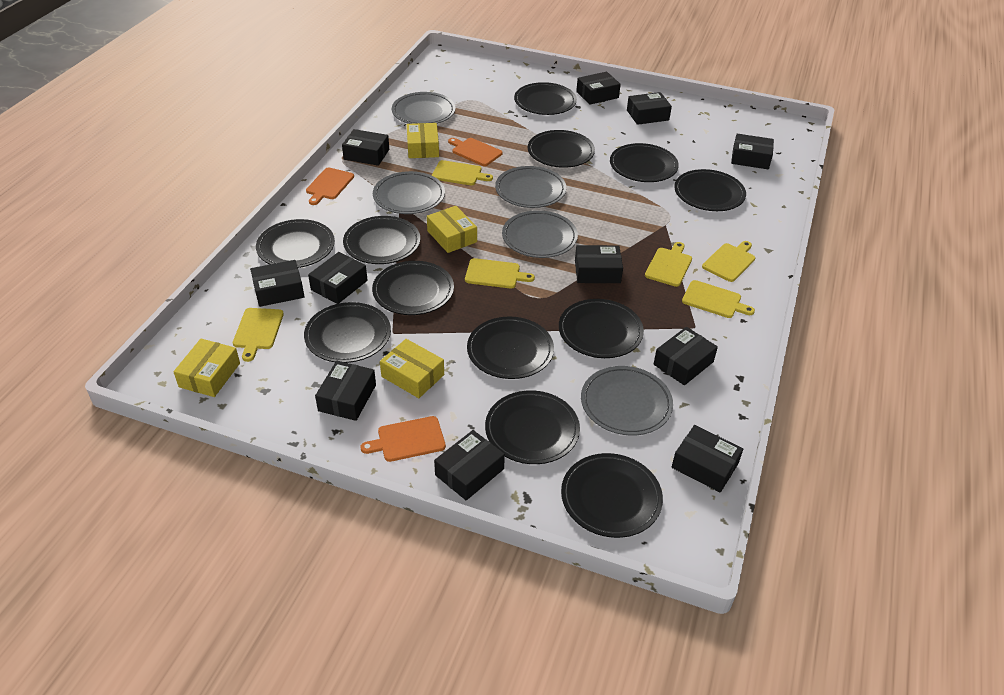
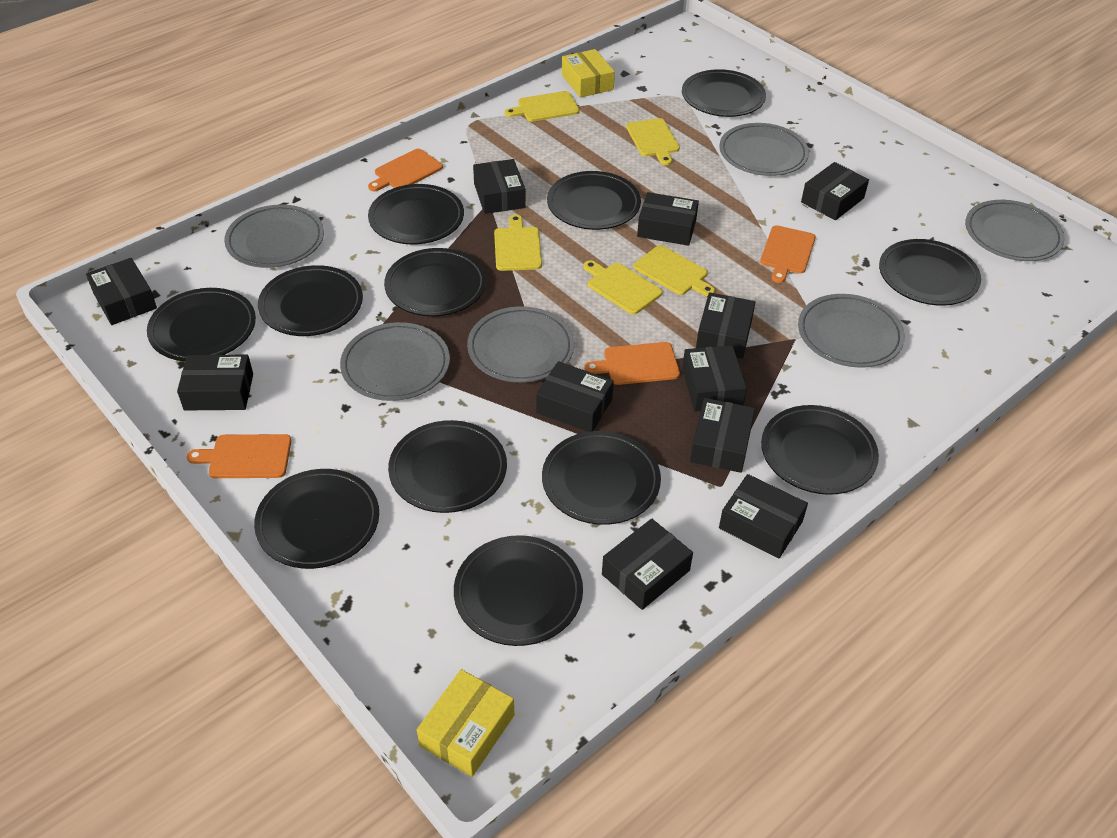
grey plate: 5 -> 6
orange cutting board: 3 -> 4
yellow box: 4 -> 2
yellow cutting board: 6 -> 5

